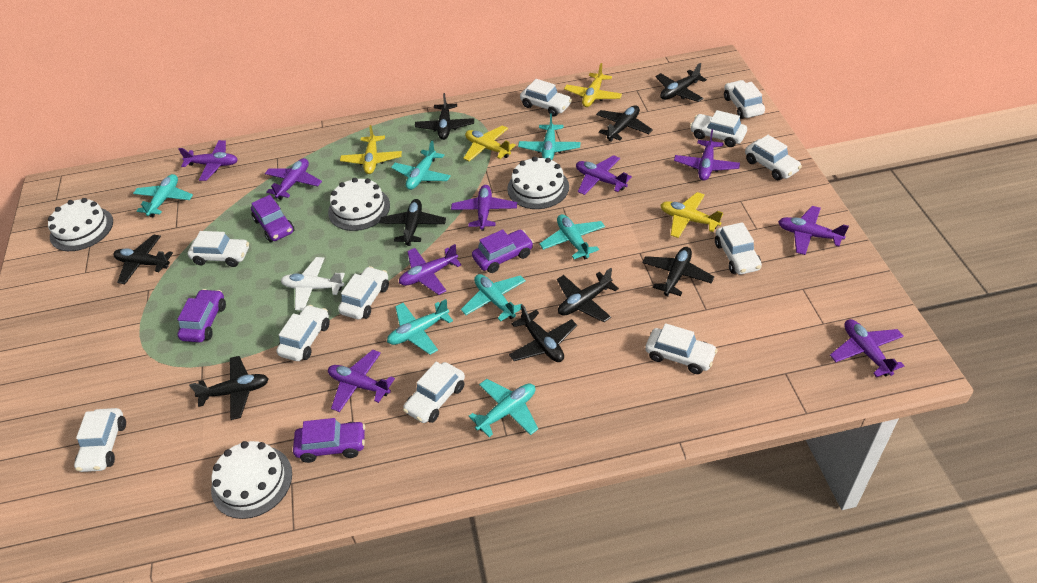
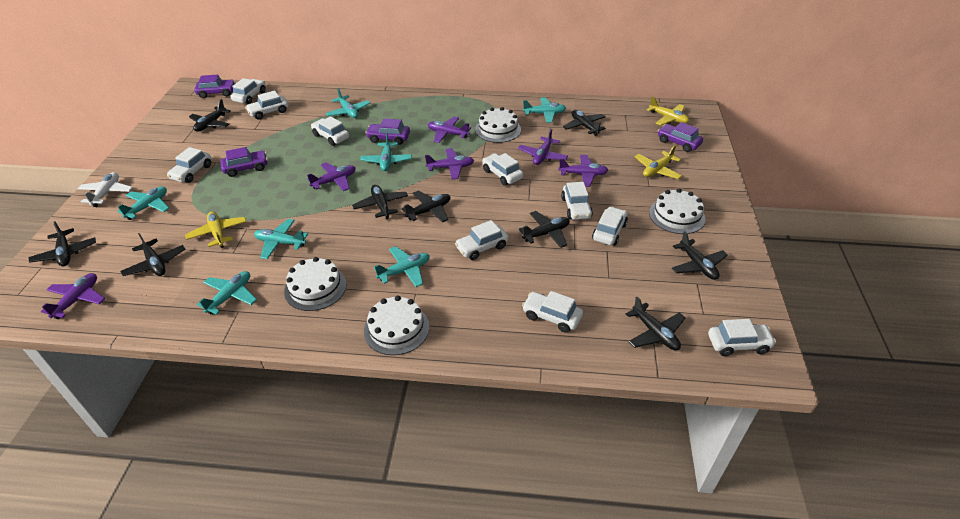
purple plane: 9 -> 6
white car: 11 -> 10
yellow plane: 4 -> 3

